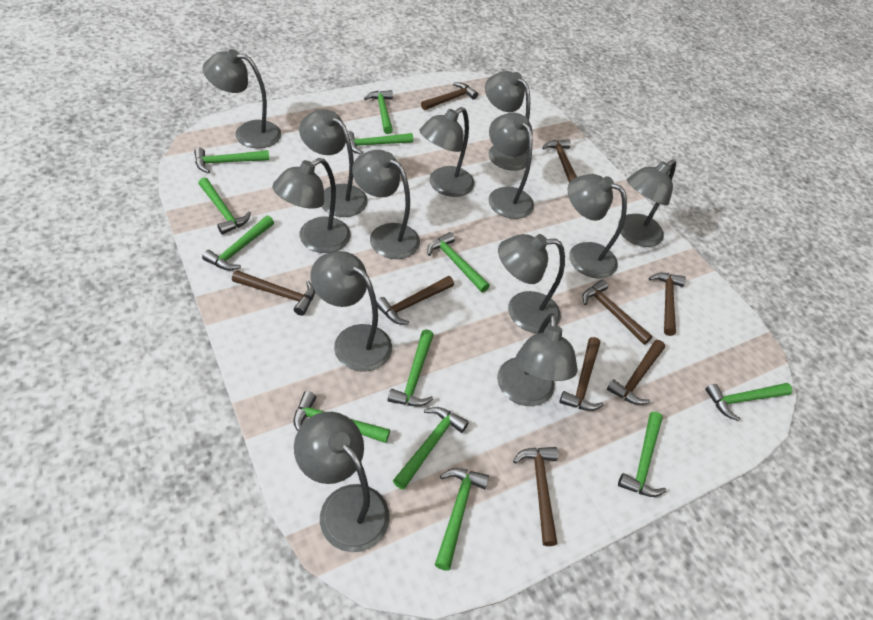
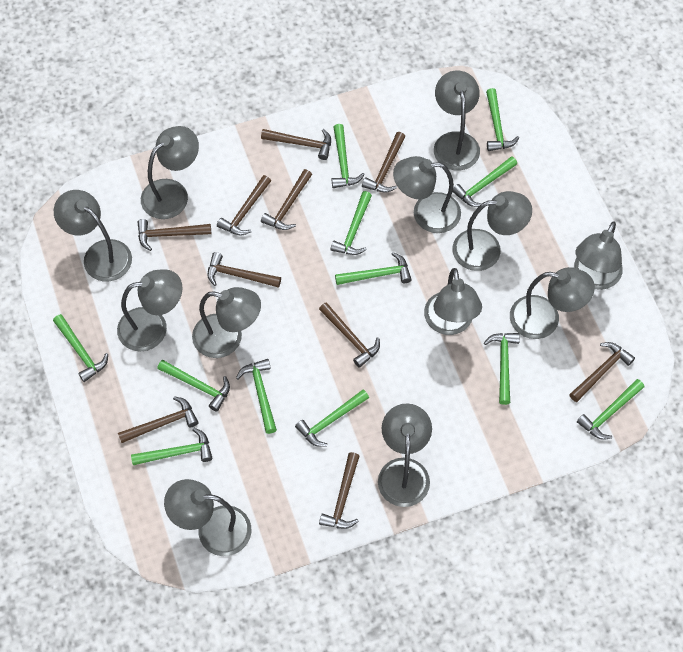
brown hammer: 9 -> 10
grey lamp: 13 -> 12

